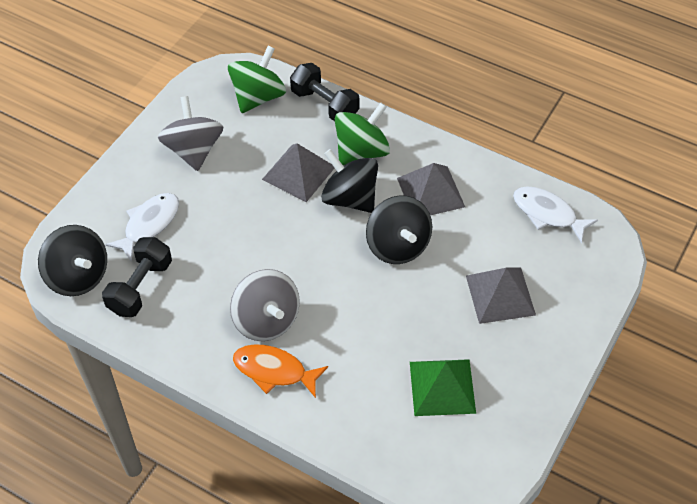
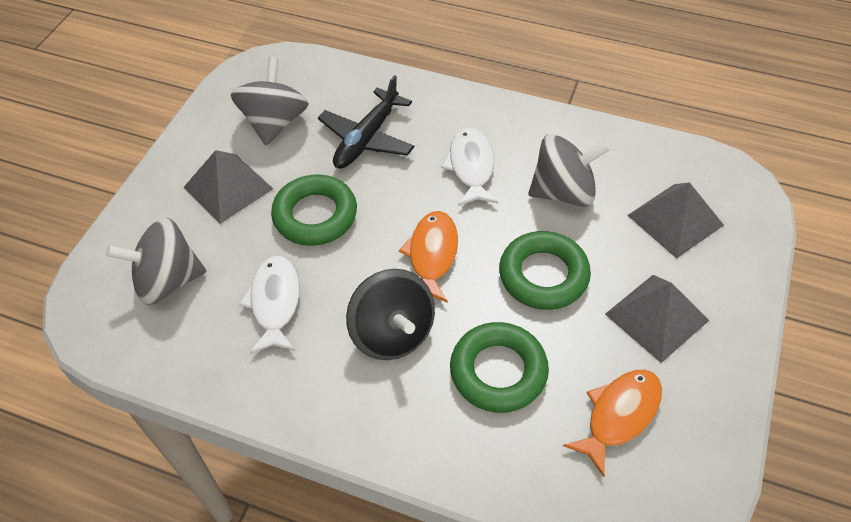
black dumbbell: 2 -> 0
black plane: 0 -> 1
black spinning top: 3 -> 1
green pyramid: 1 -> 0
green ring: 0 -> 3
green spinning top: 2 -> 0
grey spinning top: 2 -> 3
orange fish: 1 -> 2

